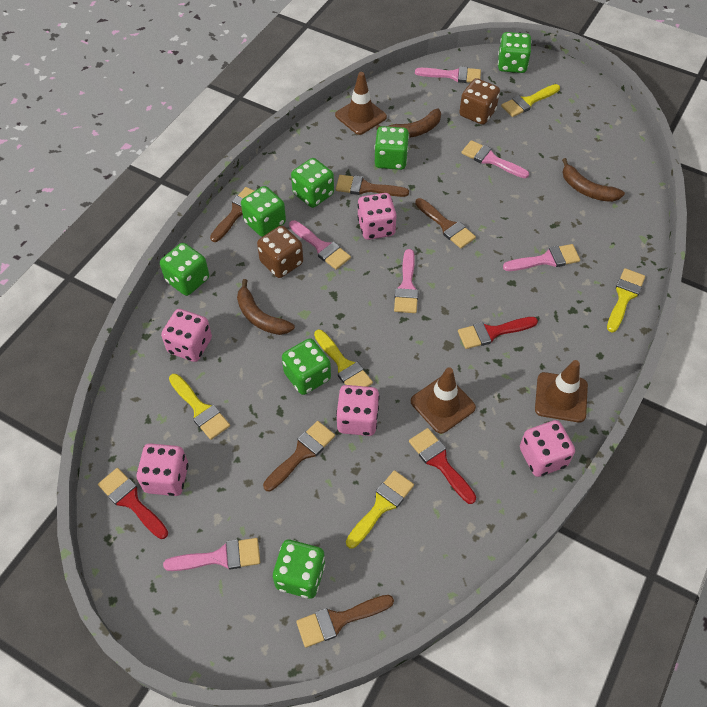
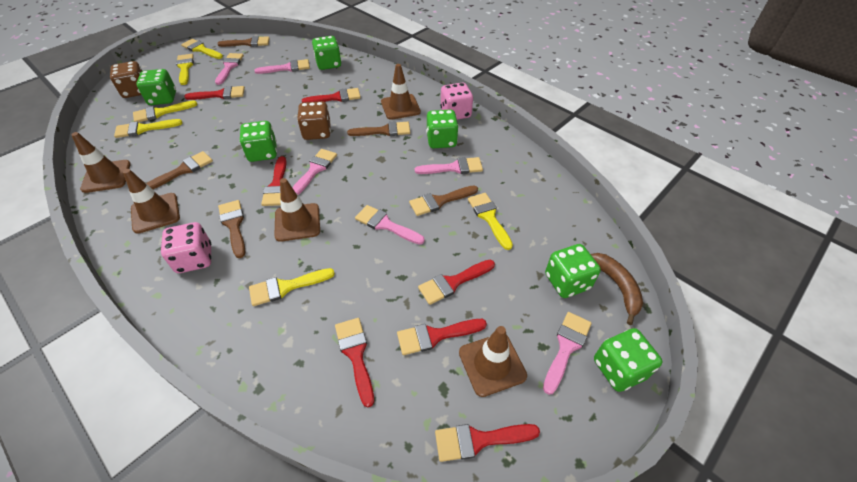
brown banana: 3 -> 1
brown traffic cone: 3 -> 5
green dice: 7 -> 6
pink dice: 5 -> 2
red brush: 3 -> 7
yellow brush: 5 -> 6

